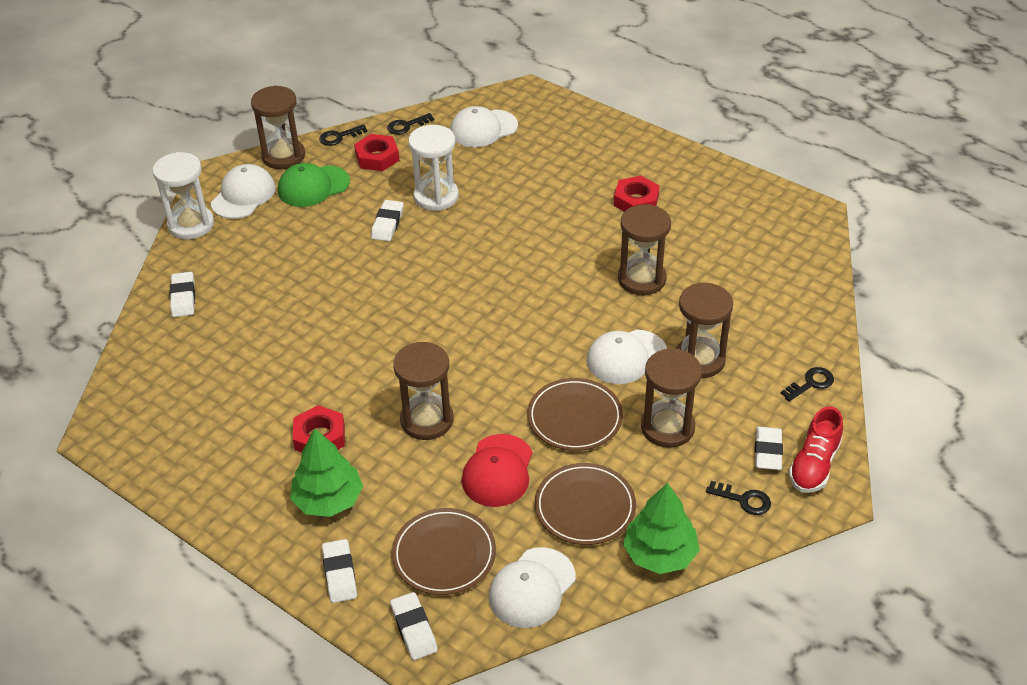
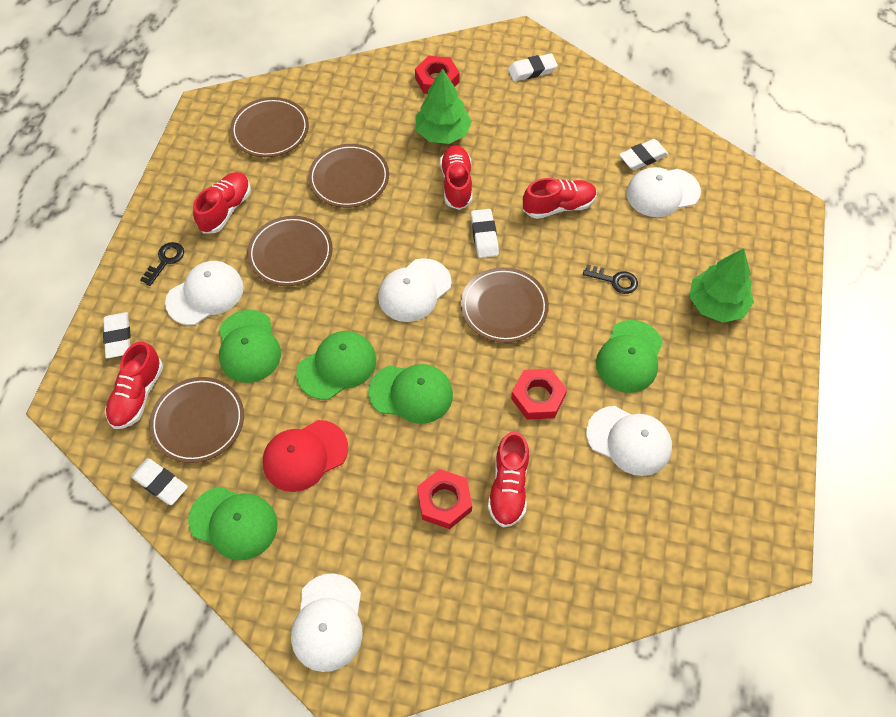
black key: 4 -> 2
brown hourglass: 5 -> 0
brown plate: 3 -> 5
green cap: 1 -> 5
red shoe: 1 -> 5
white cap: 4 -> 5
white hourglass: 2 -> 0

